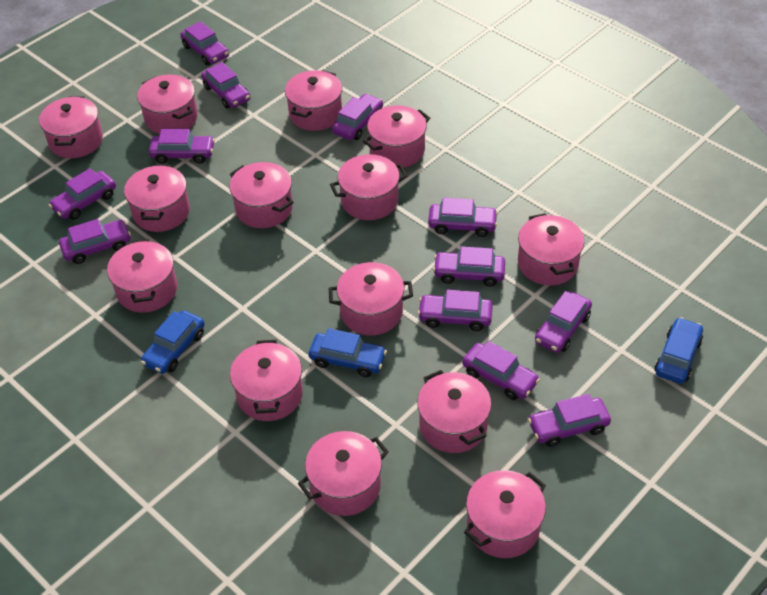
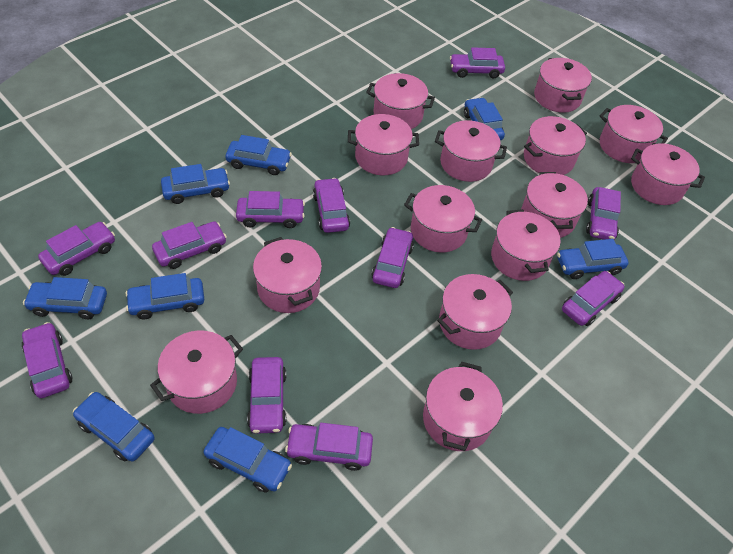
blue car: 3 -> 8
purple car: 12 -> 11

